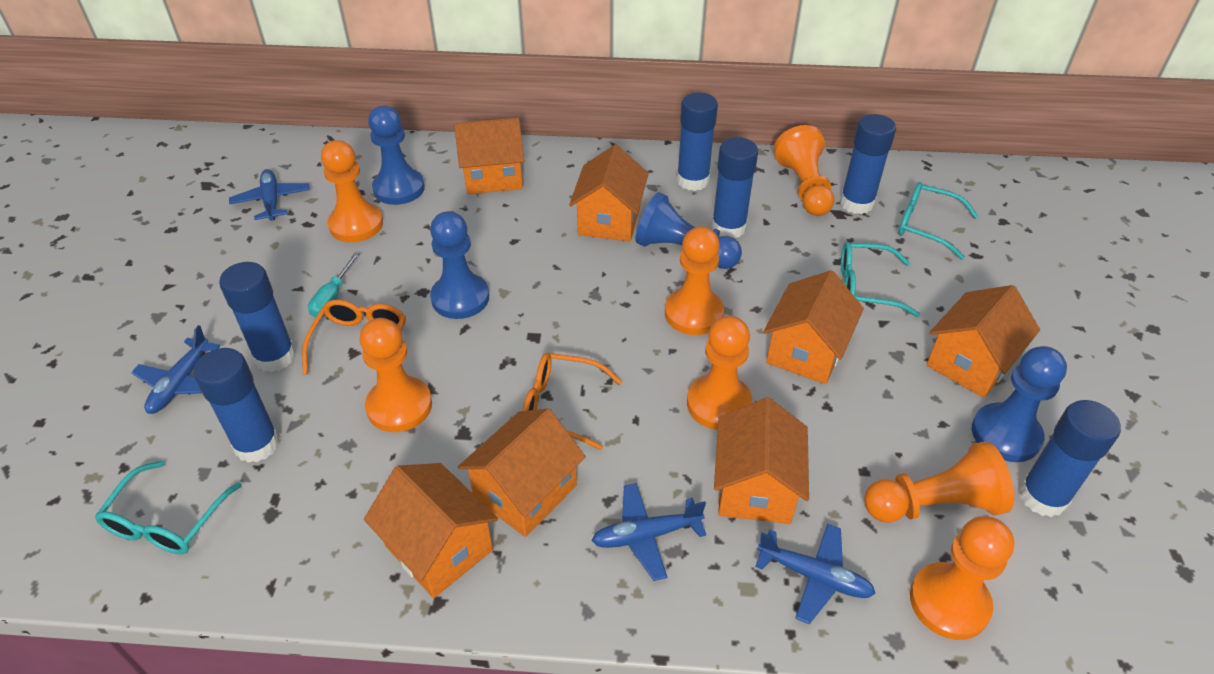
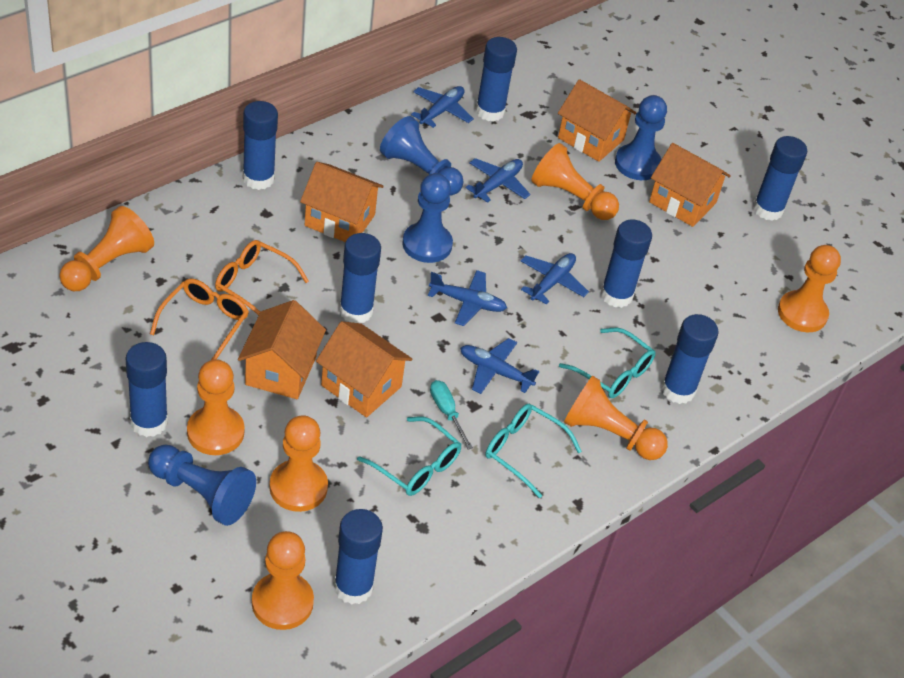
blue glue stick: 6 -> 8
blue plane: 4 -> 5
orange house: 7 -> 5

